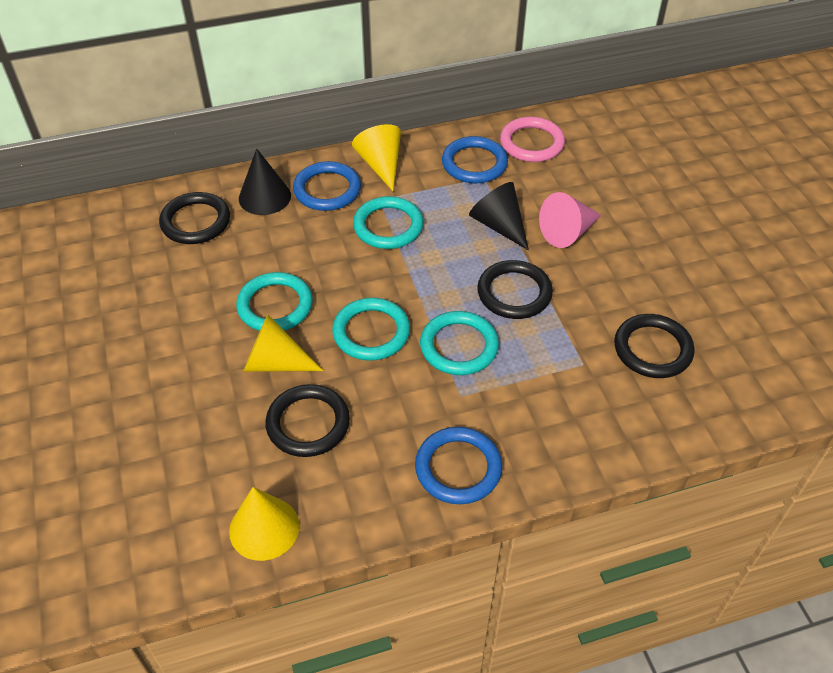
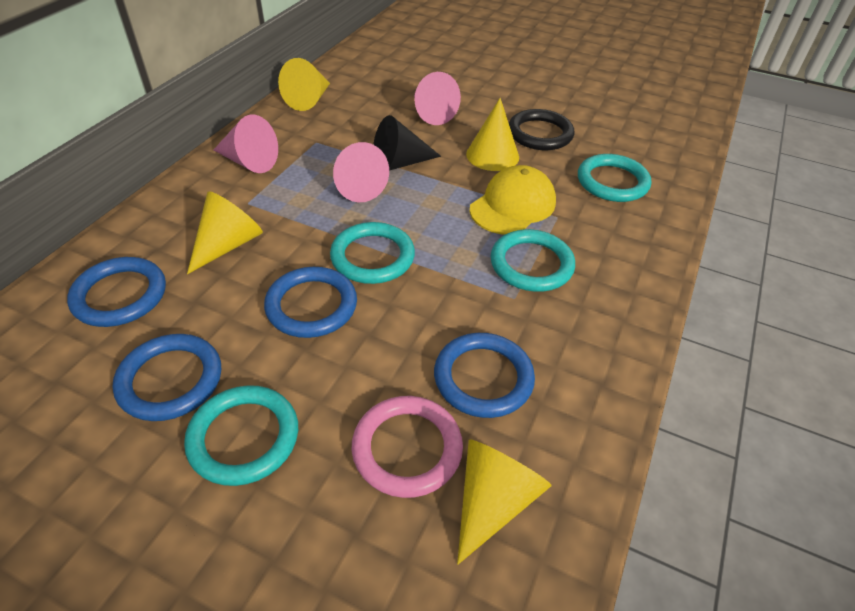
black cone: 2 -> 1
black ring: 4 -> 1
blue ring: 3 -> 4
pink cone: 1 -> 3
yellow cap: 0 -> 1
yellow cone: 3 -> 4

